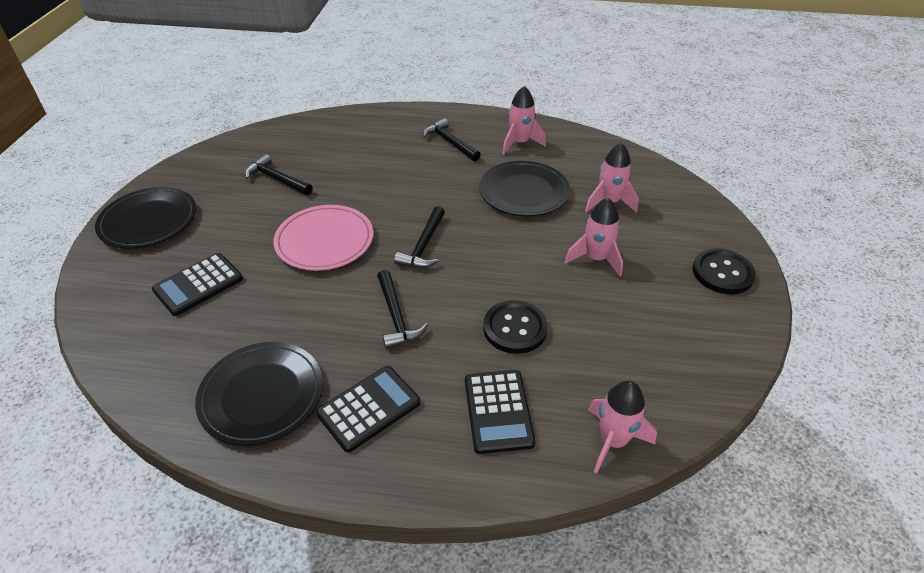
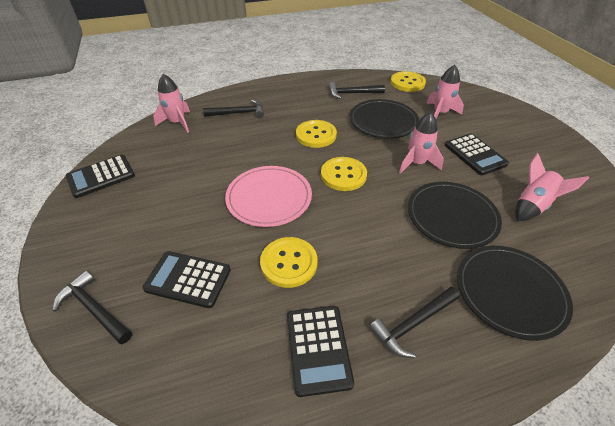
black button: 2 -> 0
black calculator: 3 -> 4
yellow button: 0 -> 4

